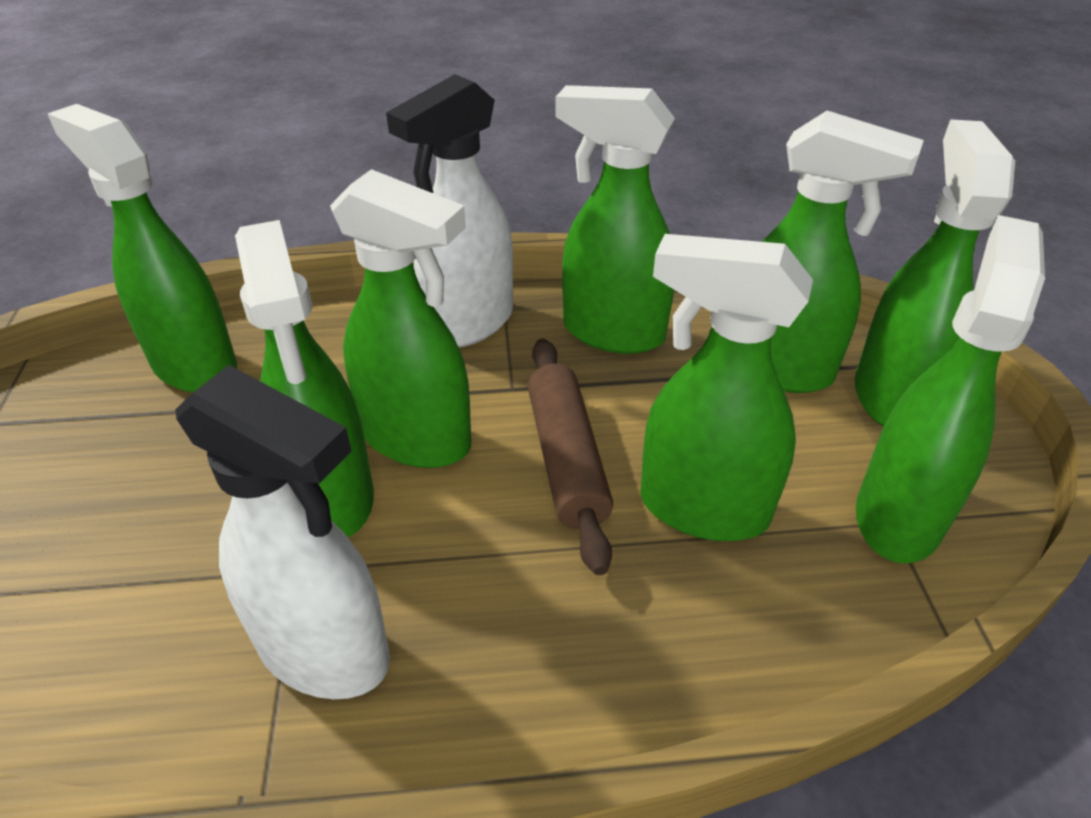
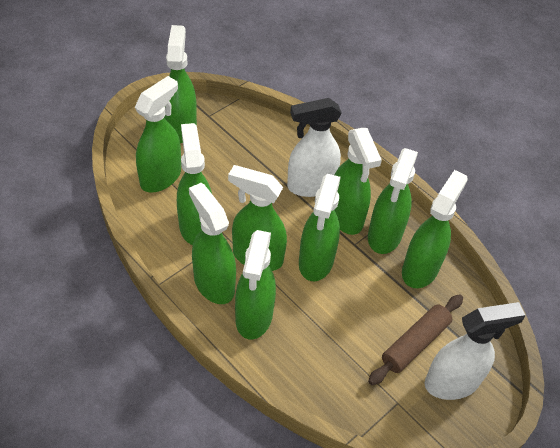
green spray bottle: 8 -> 10

